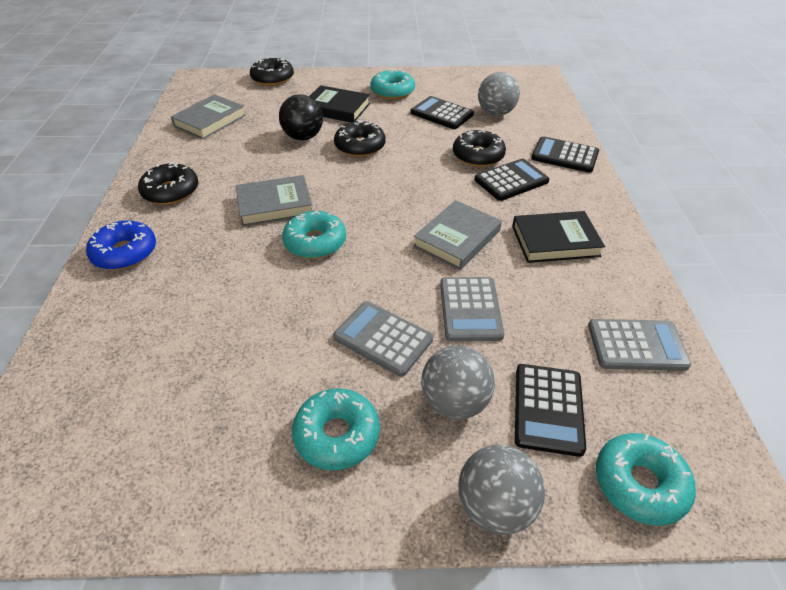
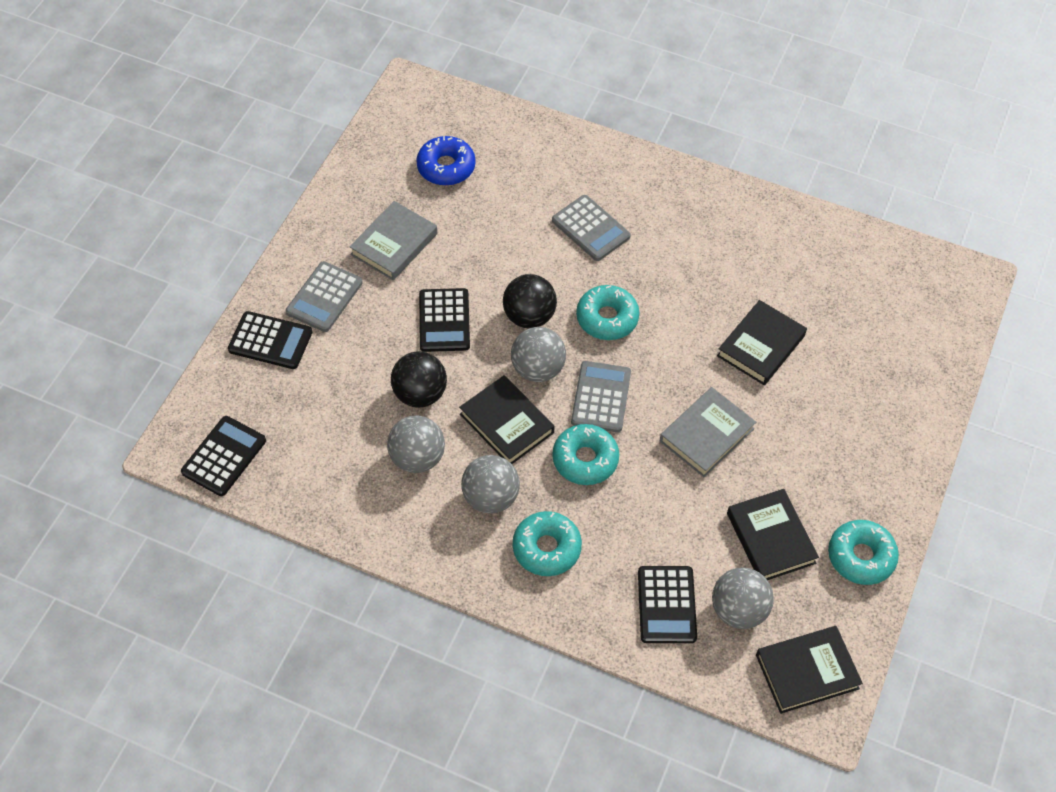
black ball: 1 -> 2
black book: 2 -> 4
black donut: 4 -> 0
grey ball: 3 -> 4
grey book: 3 -> 2

